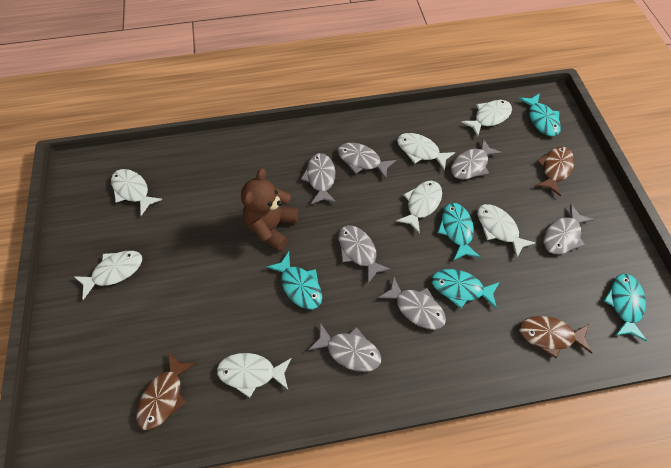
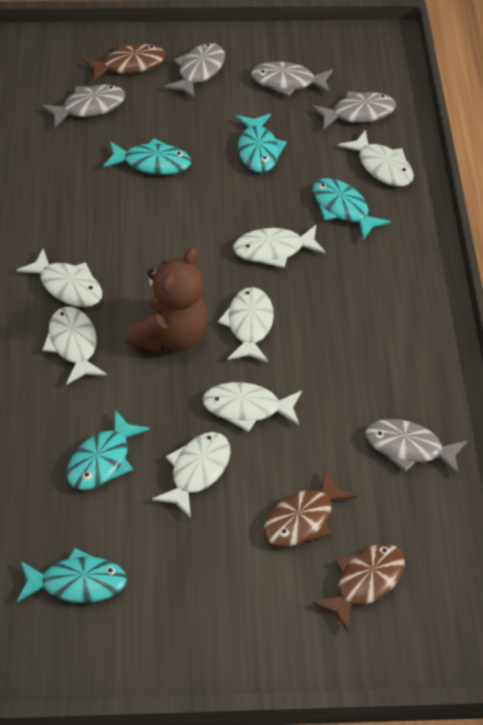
grey fish: 7 -> 5

